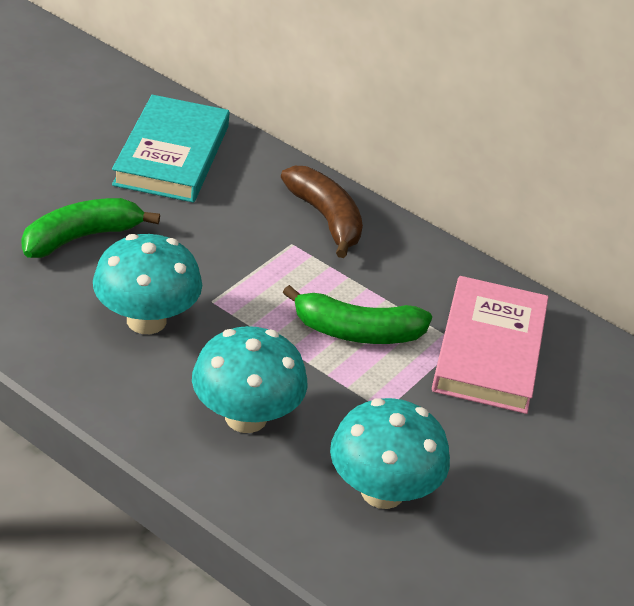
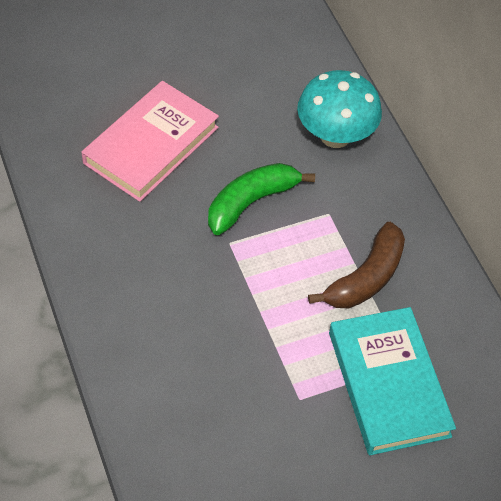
green banana: 2 -> 1
turquoise mushroom: 3 -> 1

